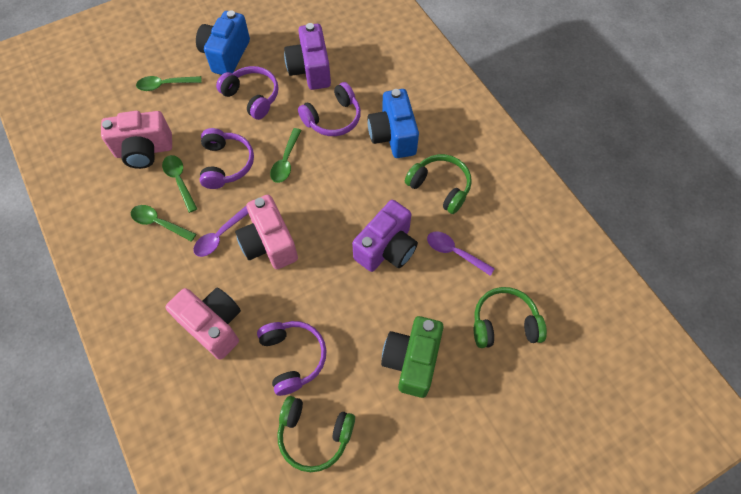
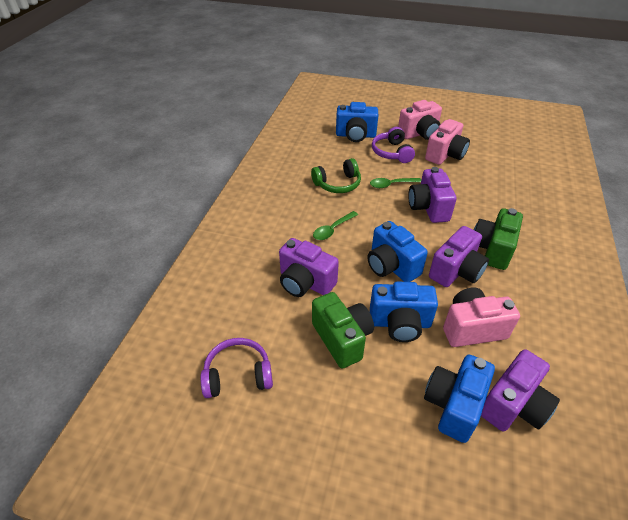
blue camera: 2 -> 4
green camera: 1 -> 2
green headphones: 3 -> 1
green spoon: 4 -> 2
purple camera: 2 -> 4
purple headphones: 4 -> 2
purple spoon: 2 -> 0

